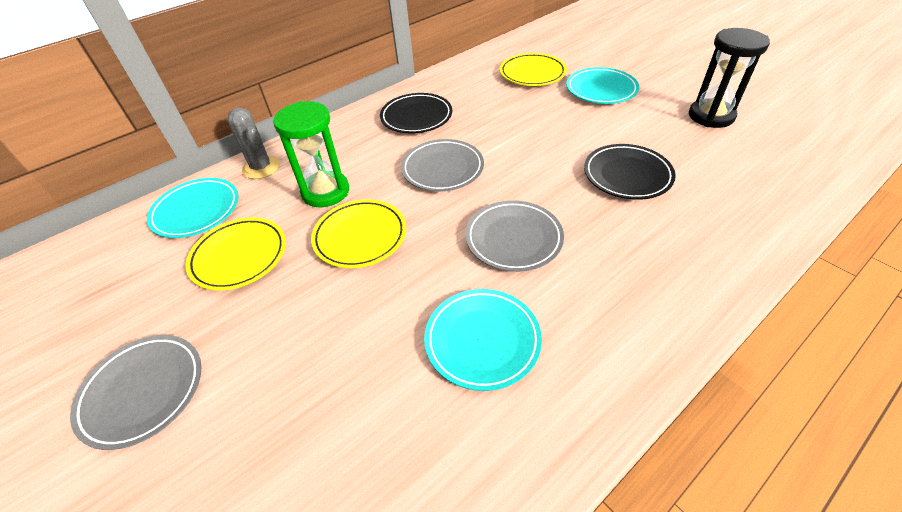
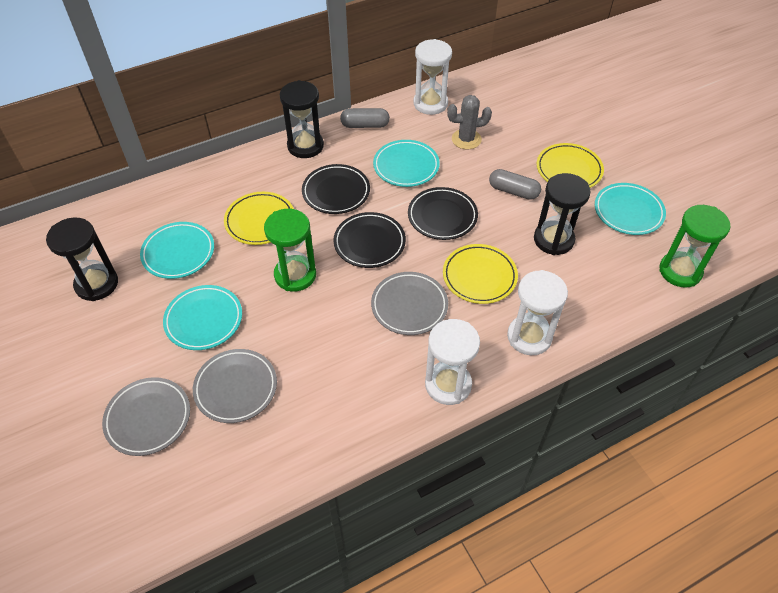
black hourglass: 1 -> 3
black plate: 2 -> 3
green hourglass: 1 -> 2
grey capsule: 0 -> 2
turquoise plate: 3 -> 4
white hourglass: 0 -> 3

